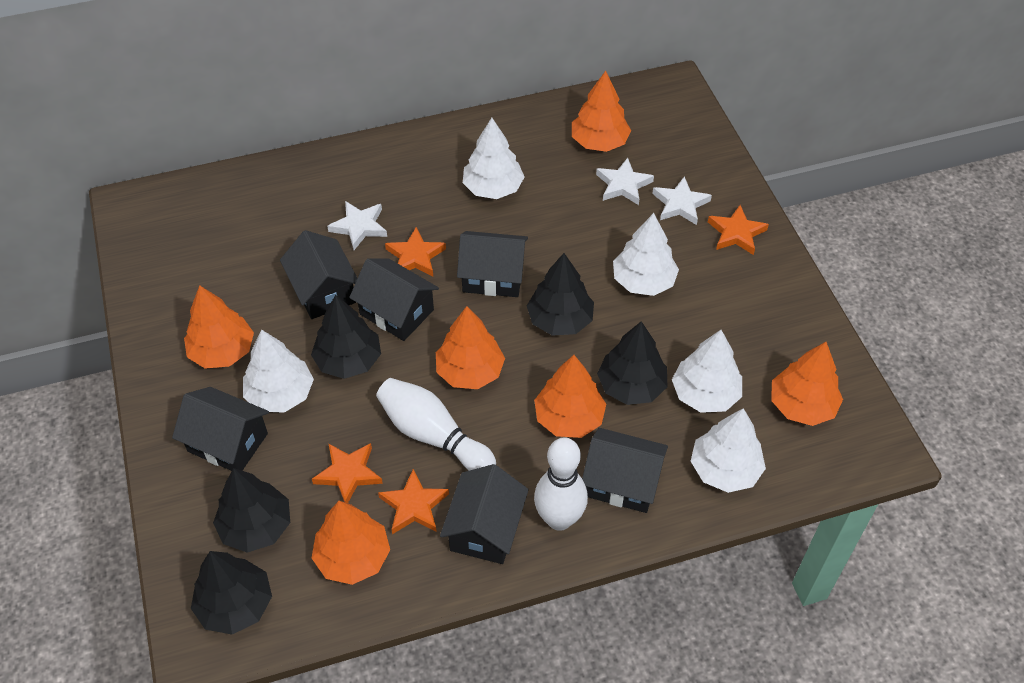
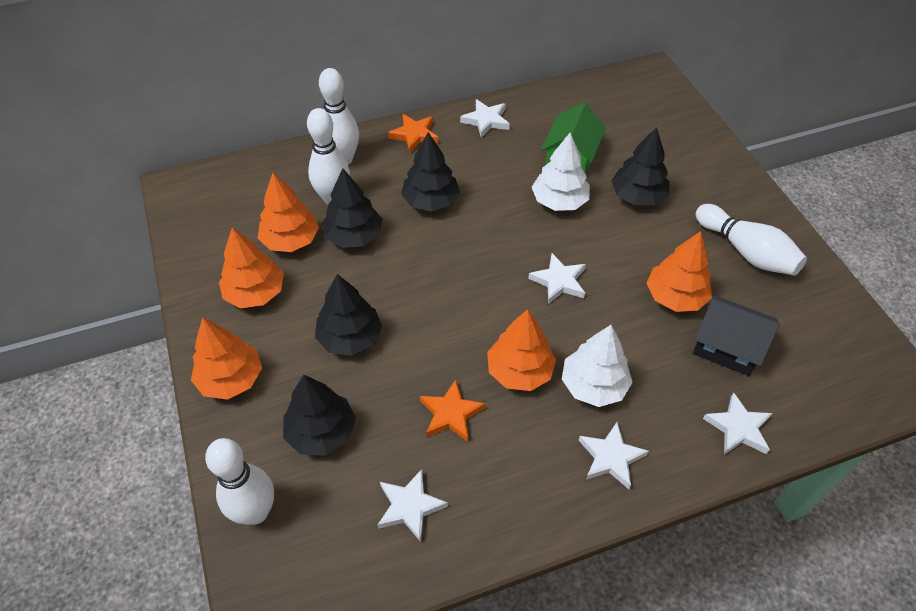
black house: 6 -> 1
green house: 0 -> 1
orange star: 4 -> 2
orange tree: 6 -> 5
white bowling pin: 2 -> 4
white star: 3 -> 5
white tree: 5 -> 2

